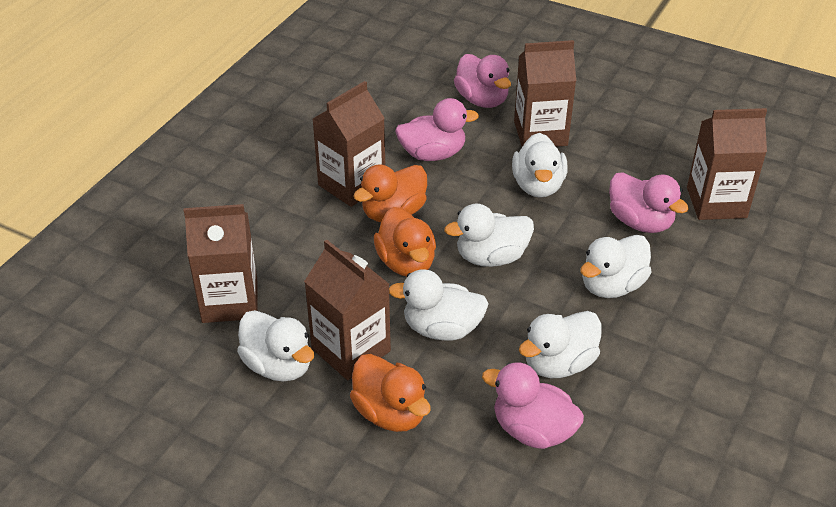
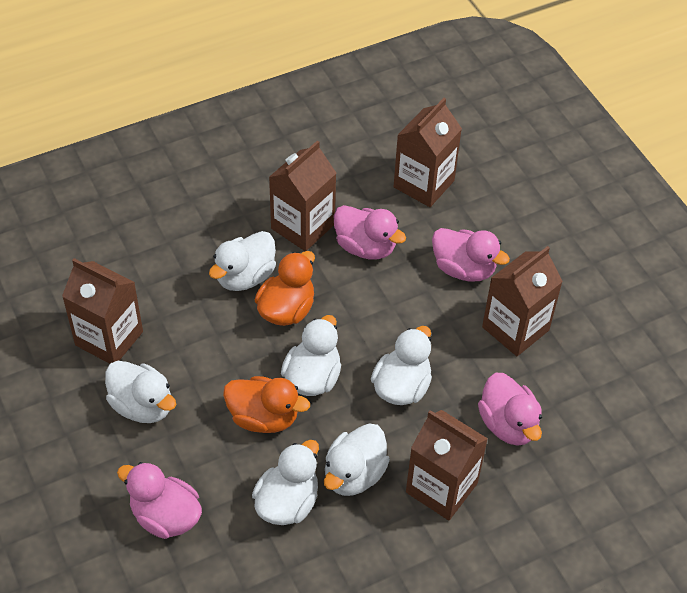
orange duck: 3 -> 2

